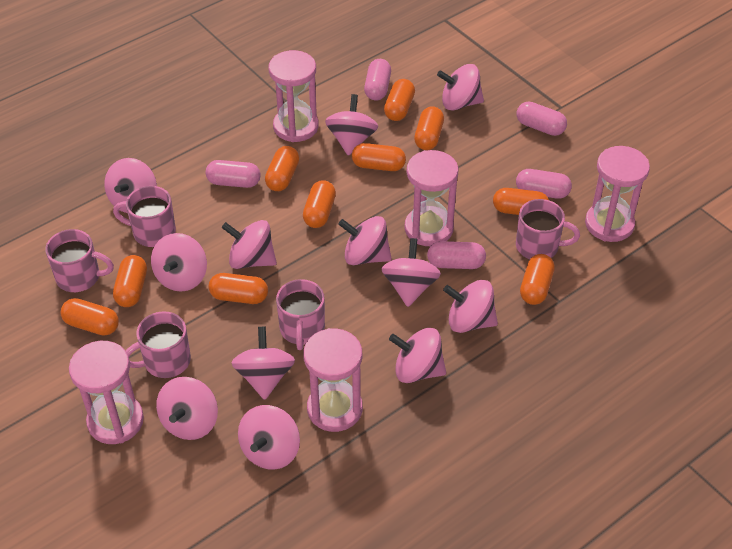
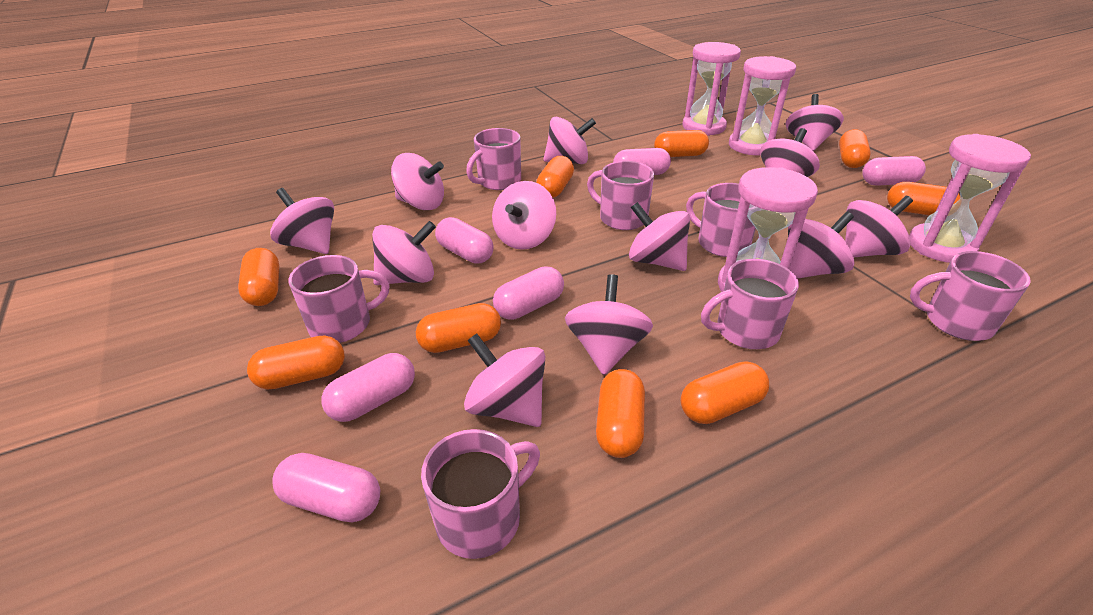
orange capsule: 10 -> 9
pink capsule: 5 -> 6
pink hourglass: 5 -> 4
pink mug: 5 -> 7

